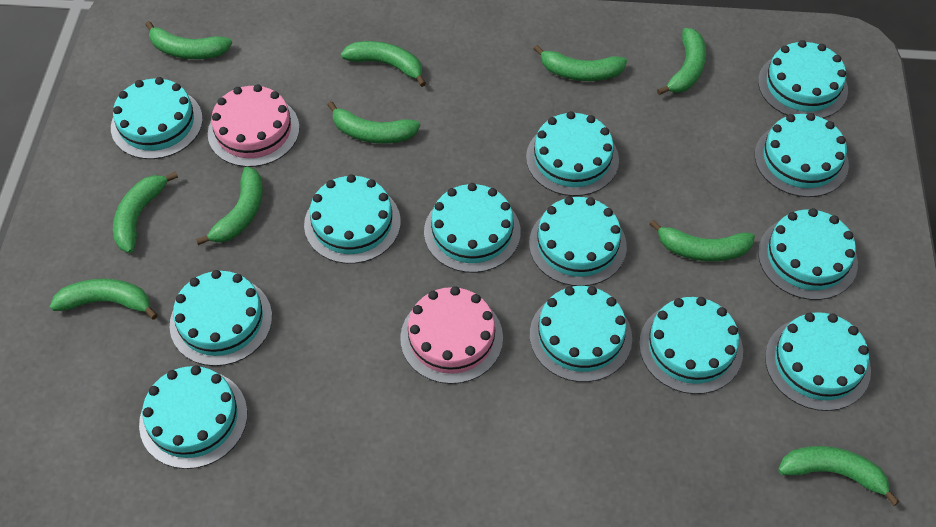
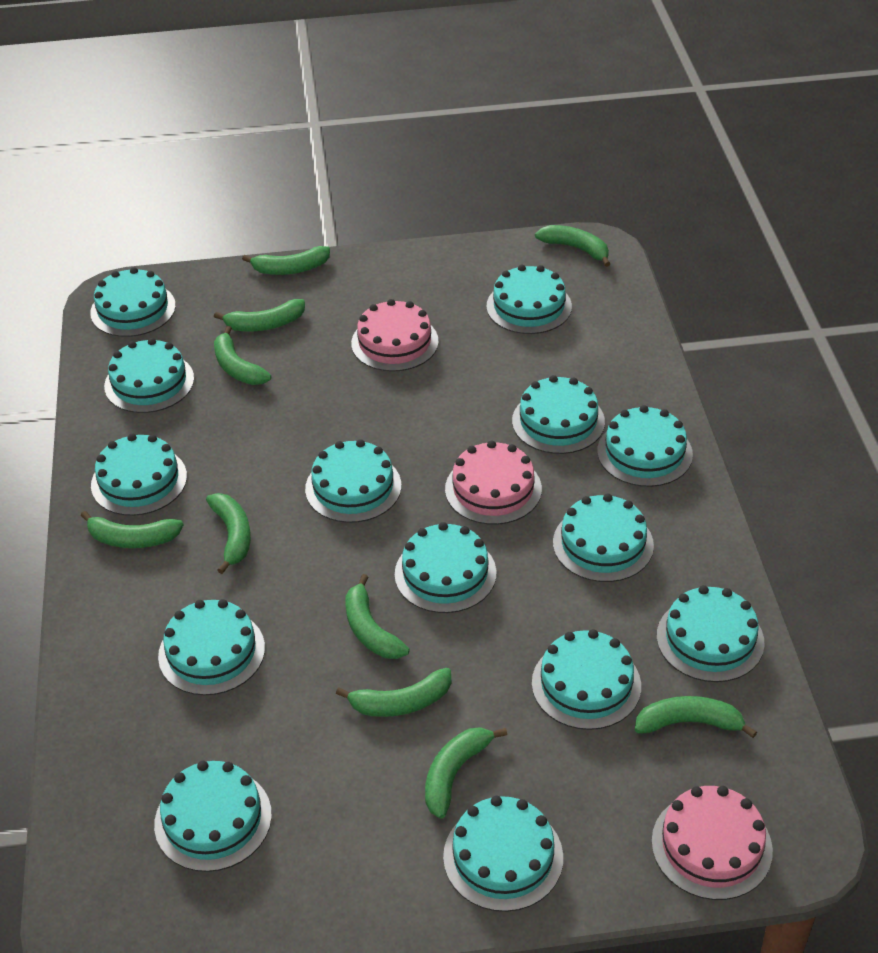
pink cake: 2 -> 3
turquoise cake: 13 -> 14

